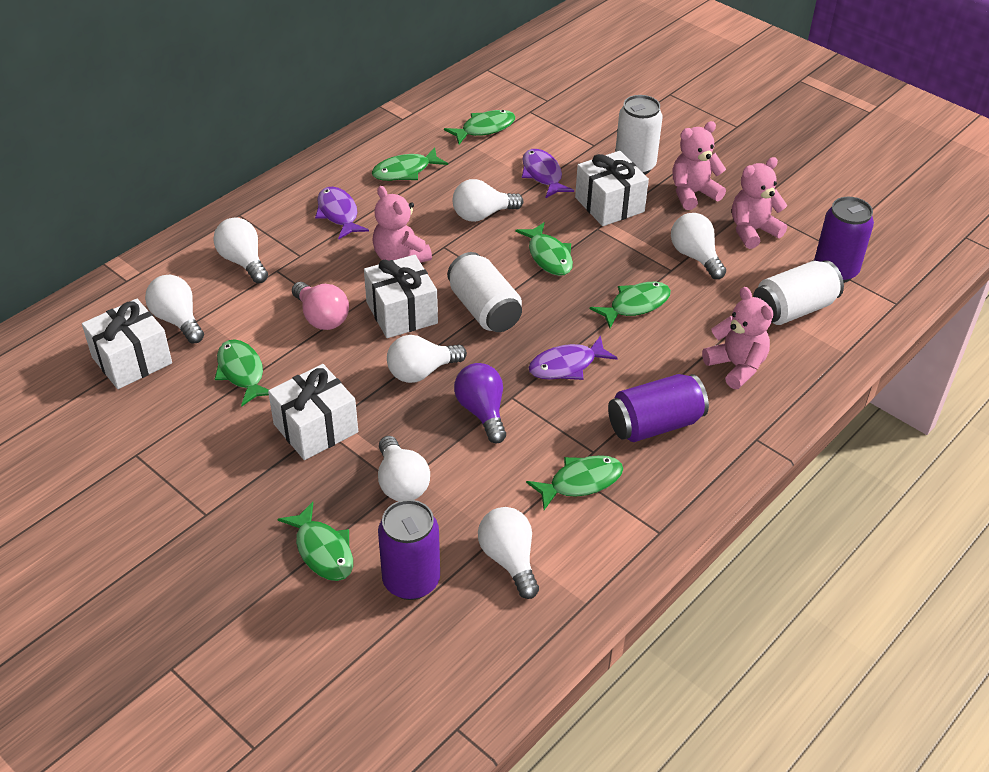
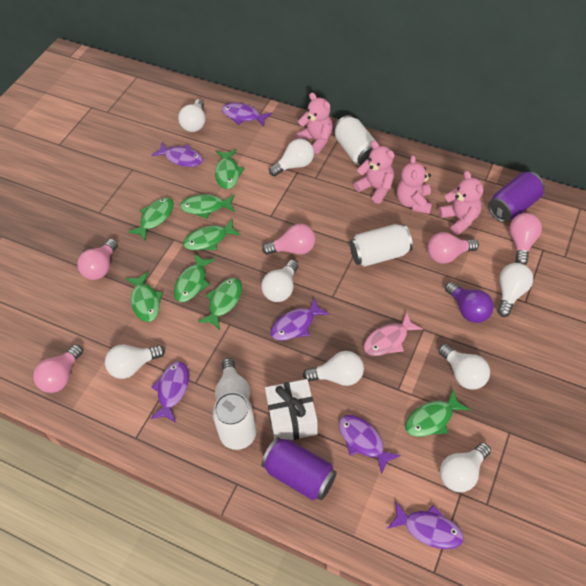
green fish: 7 -> 8
pink fish: 0 -> 1
pink light bulb: 1 -> 5
purple can: 3 -> 2
purple fish: 3 -> 6
white gift: 4 -> 1
white light bulb: 7 -> 9

